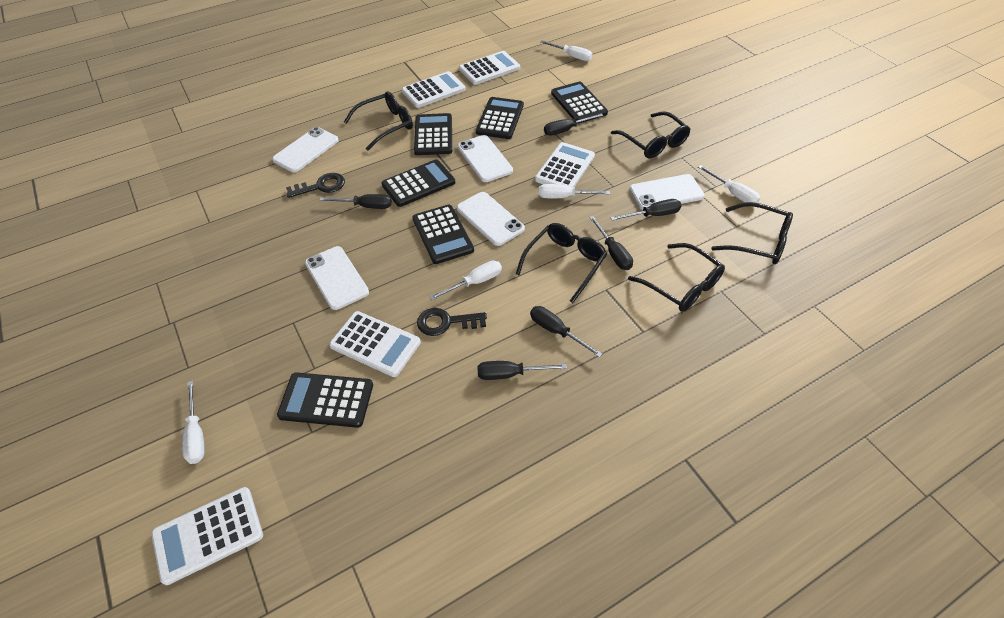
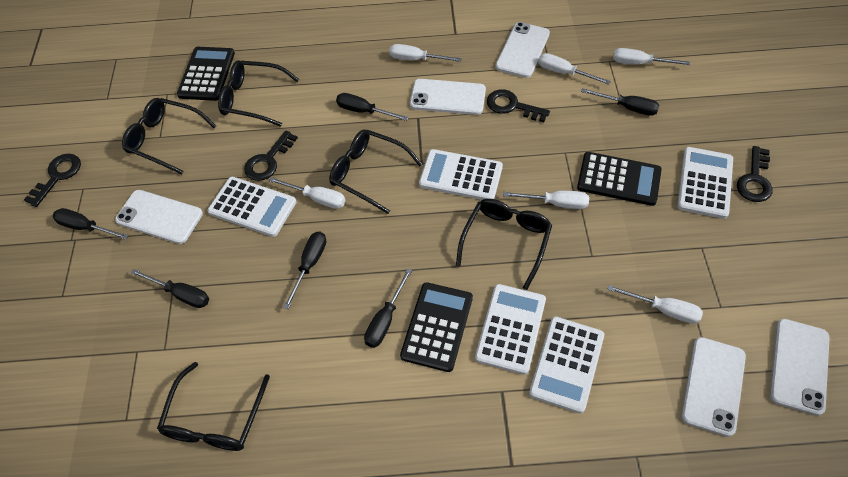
black calculator: 6 -> 3
black key: 2 -> 4
white screwdriver: 5 -> 6

